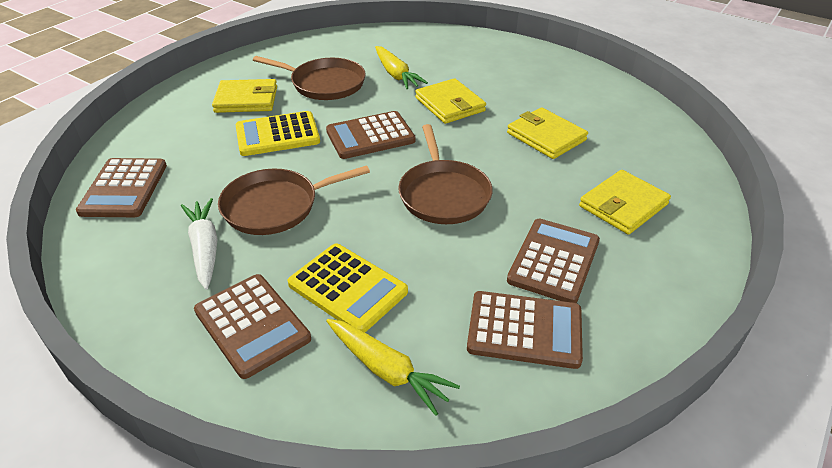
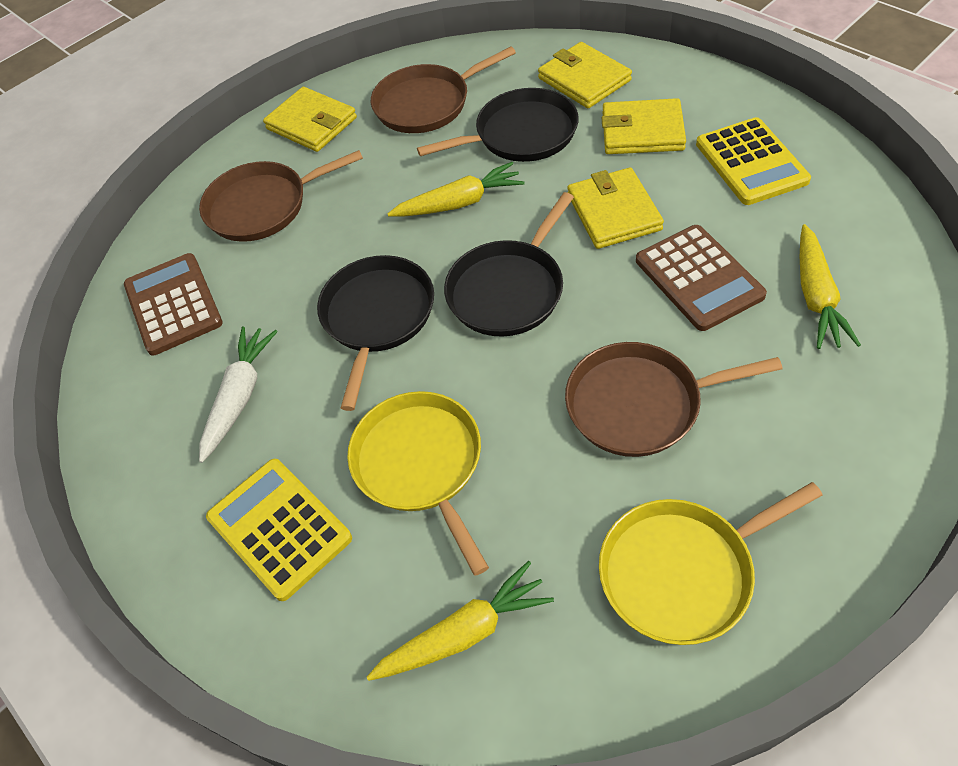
black pan: 0 -> 3
brown calculator: 5 -> 2
yellow carrot: 2 -> 3
yellow pan: 0 -> 2

